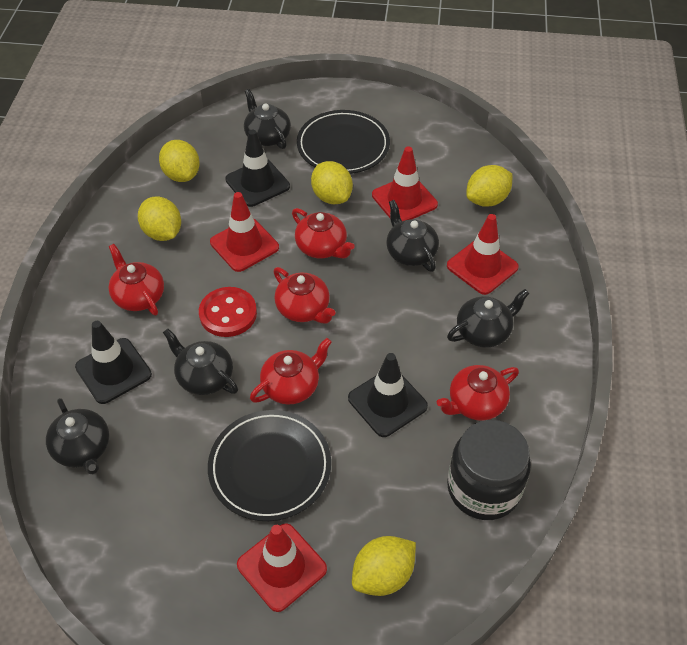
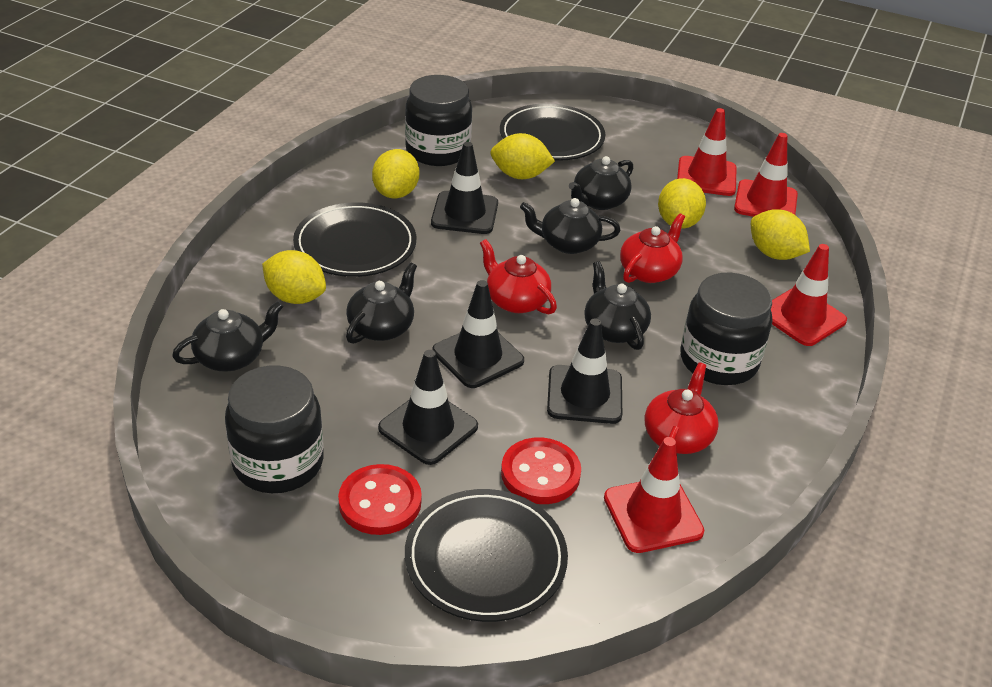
black jar: 1 -> 3
black plate: 2 -> 3
black traffic cone: 3 -> 4
red button: 1 -> 2
red teapot: 5 -> 3

